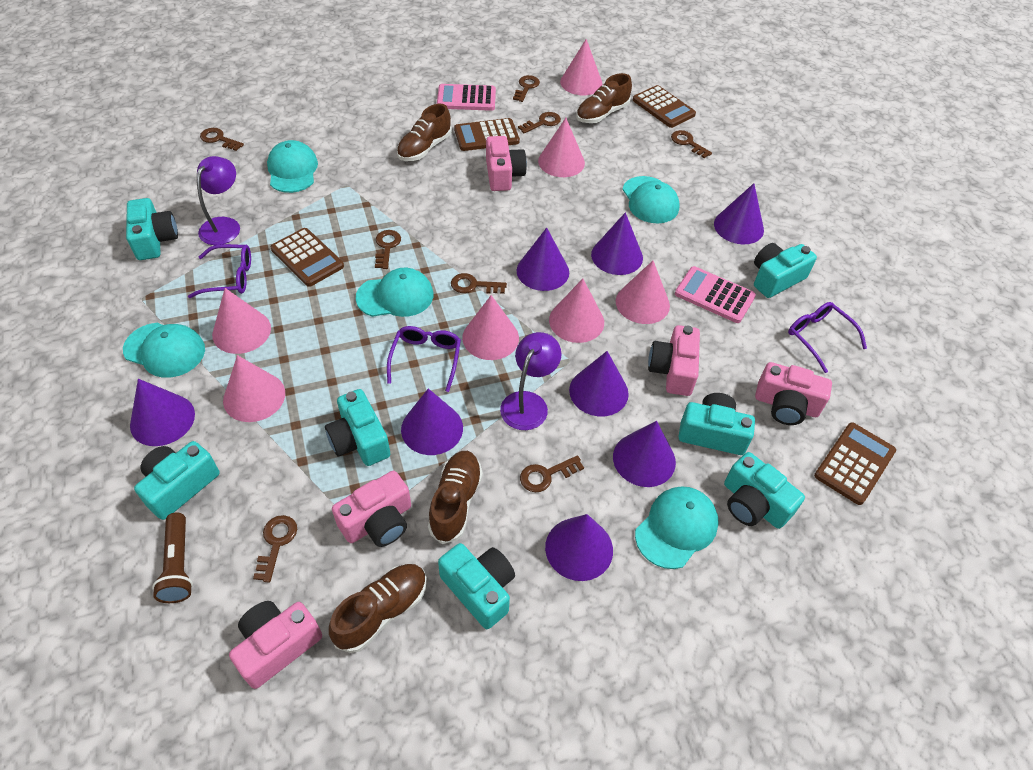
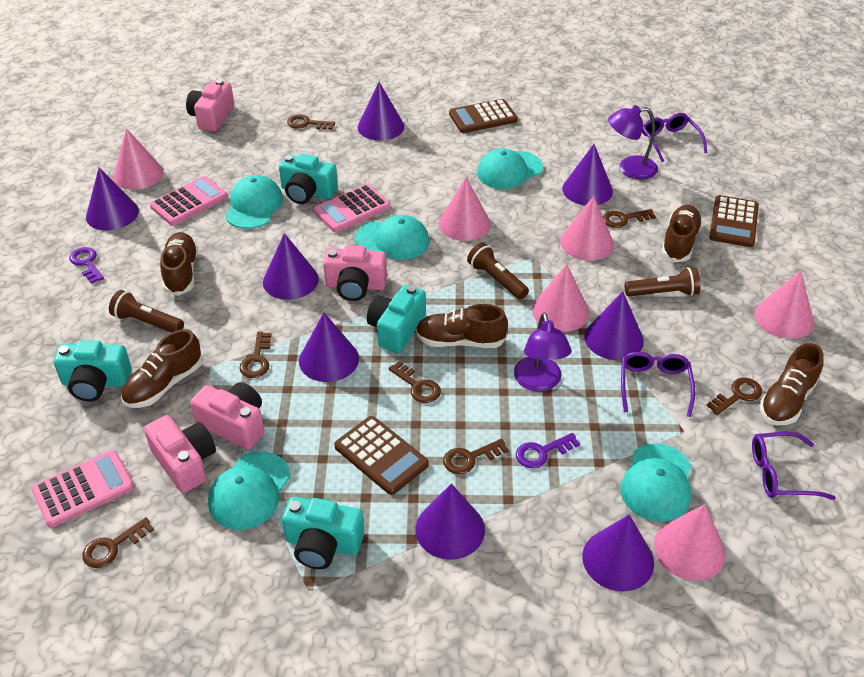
brown calculator: 4 -> 3
brown flashlight: 1 -> 3
brown key: 8 -> 7
brown shoe: 4 -> 5
pink calculator: 2 -> 3
pink camera: 5 -> 4
pink cone: 7 -> 6
purple key: 0 -> 2
turquoise camera: 7 -> 4

